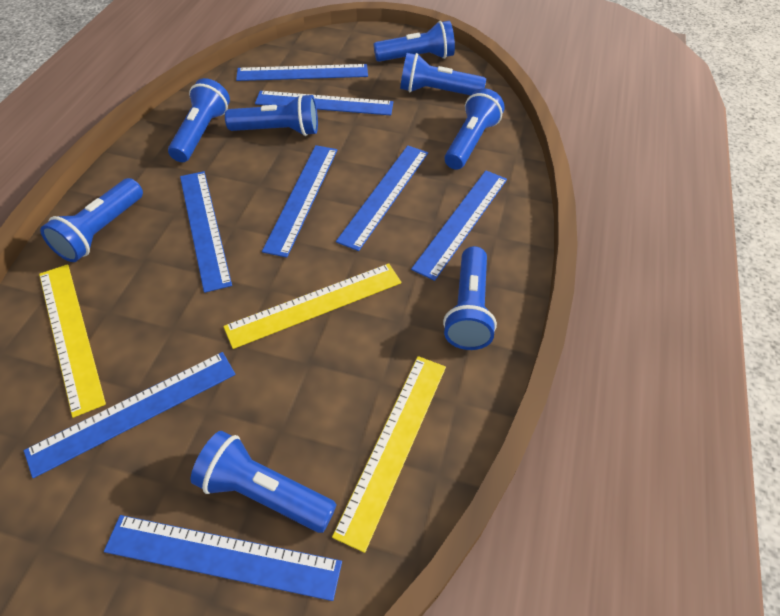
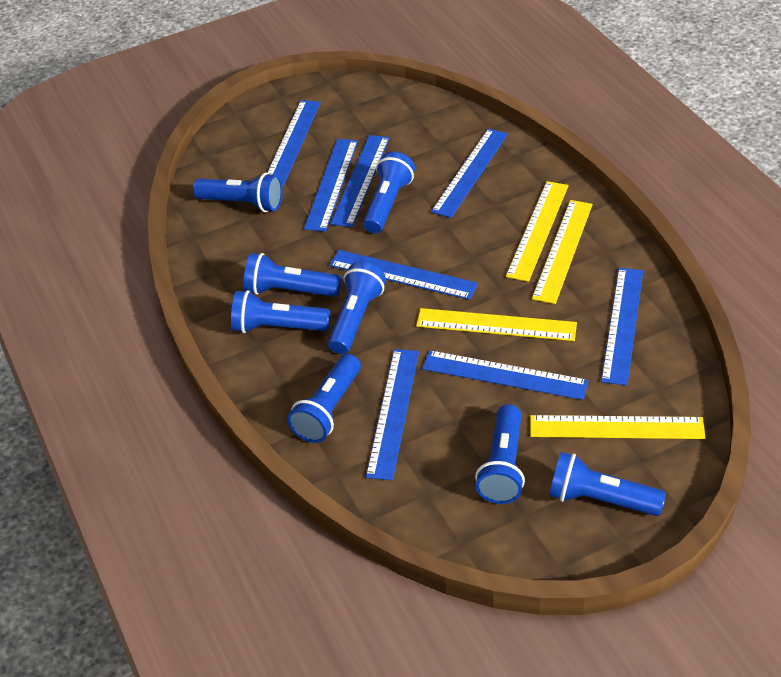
yellow ruler: 3 -> 4

